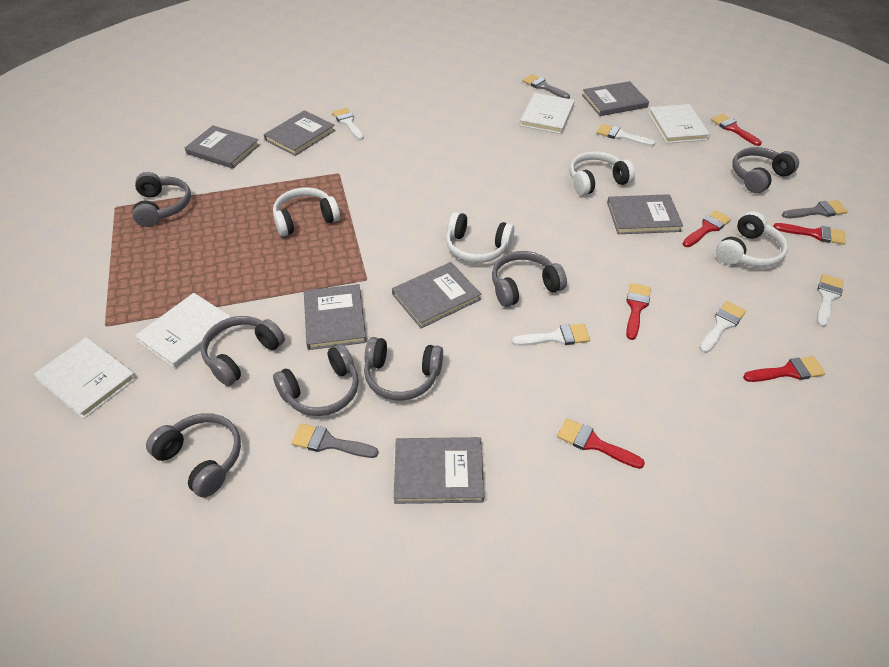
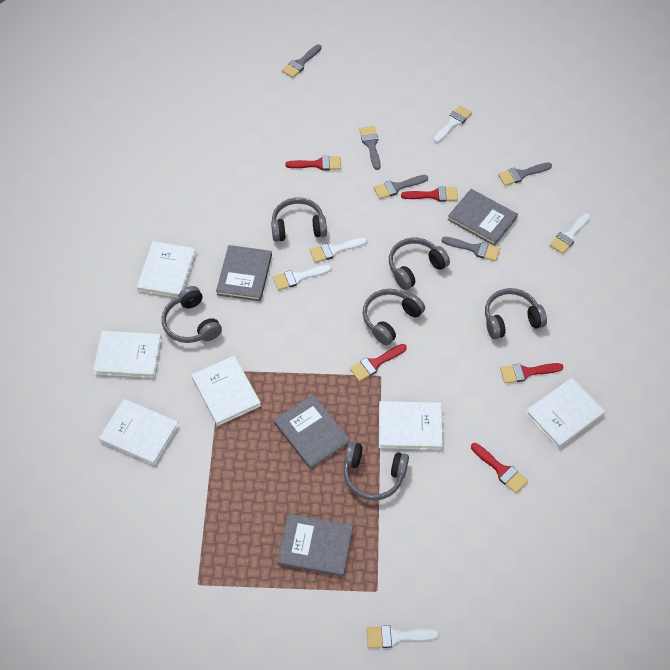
grey book: 7 -> 4
grey brush: 3 -> 5
grey headphones: 7 -> 6
red brush: 6 -> 5
white book: 4 -> 6
white headphones: 4 -> 0

